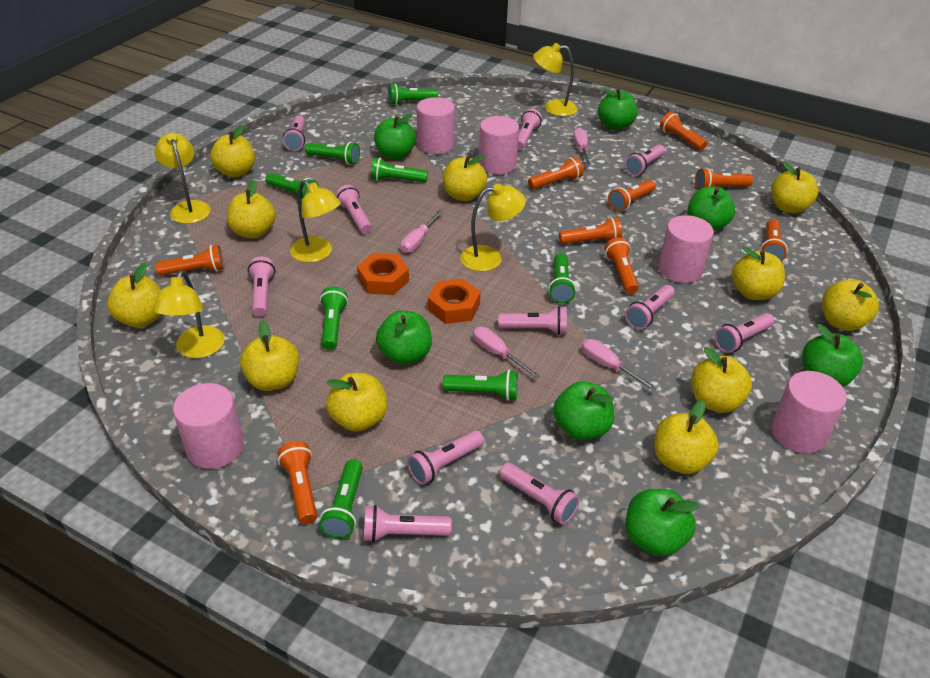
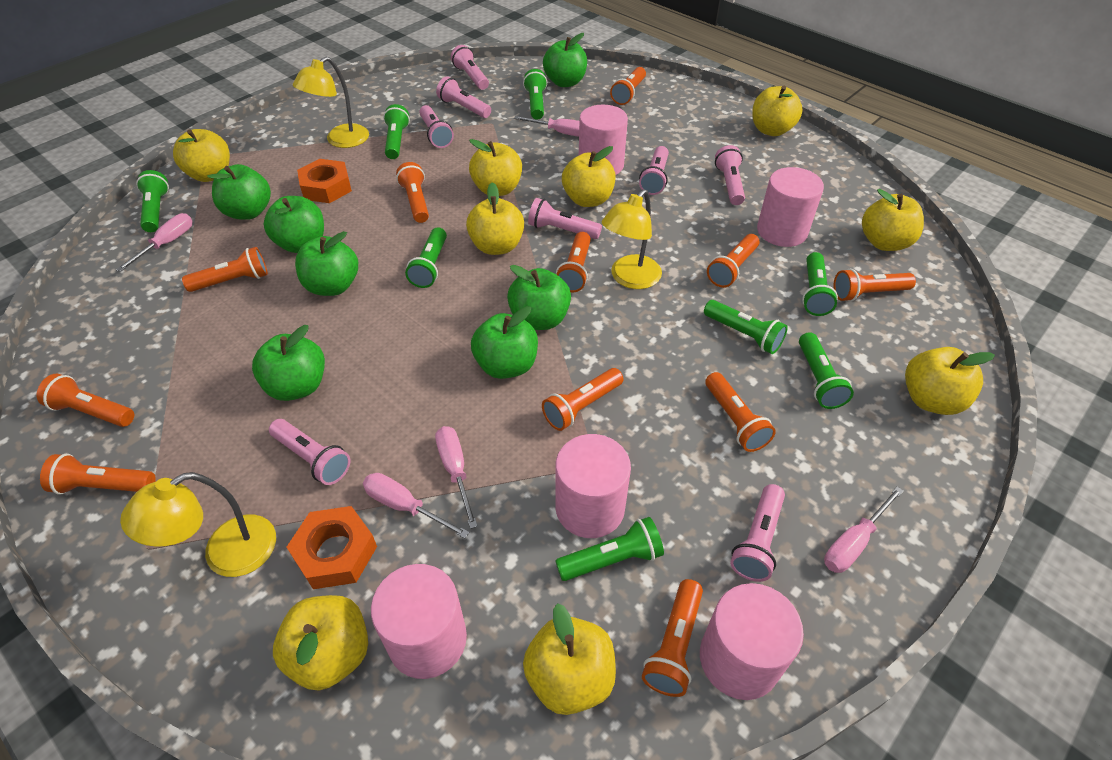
orange flashlight: 9 -> 11
pink flashlight: 11 -> 8
pink screwdriver: 4 -> 5
yellow apple: 11 -> 9
yellow lamp: 5 -> 3

